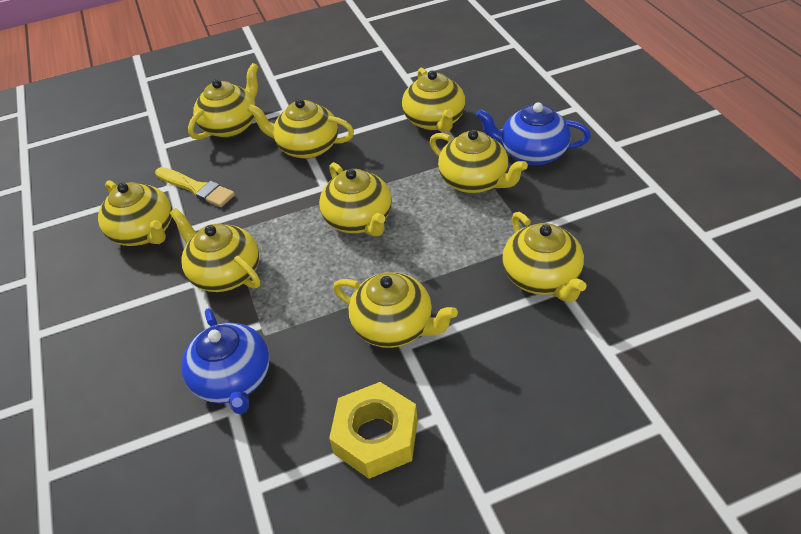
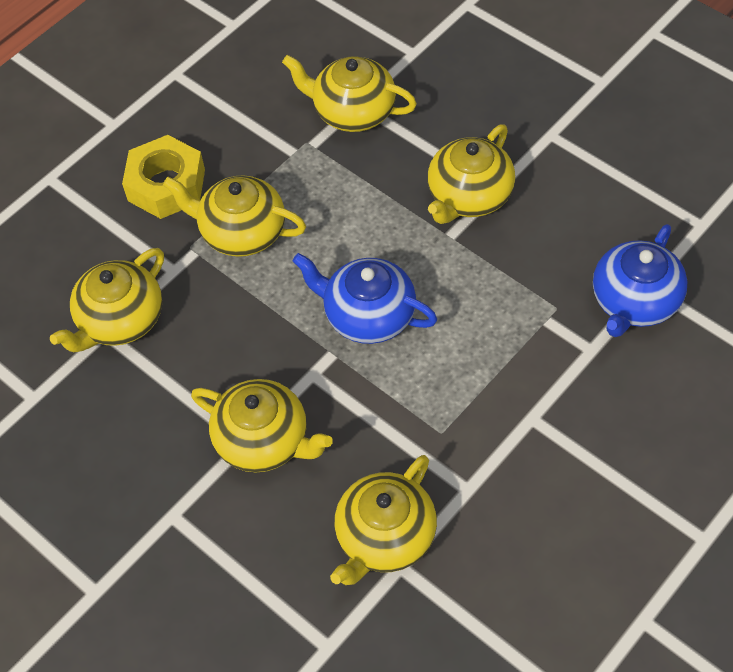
yellow brush: 1 -> 0
yellow teapot: 9 -> 6

